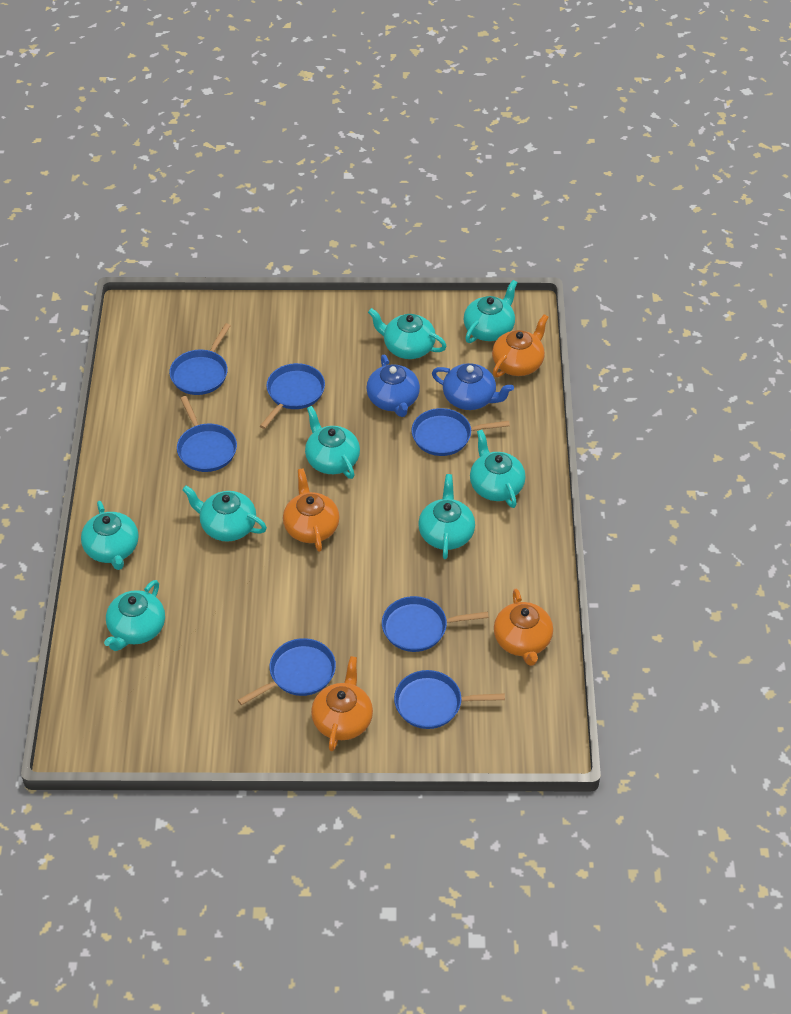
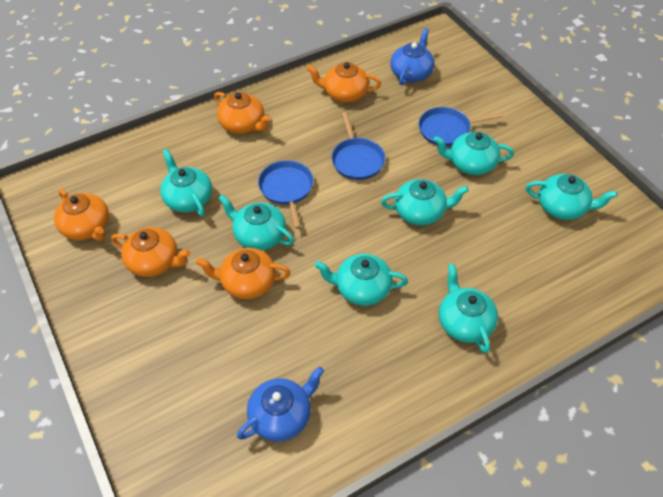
blue pan: 7 -> 3
orange teapot: 4 -> 5
turquoise teapot: 8 -> 7

